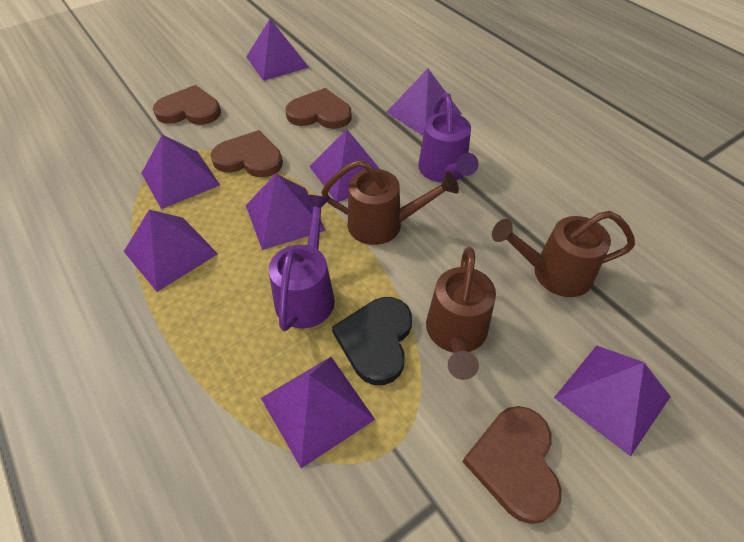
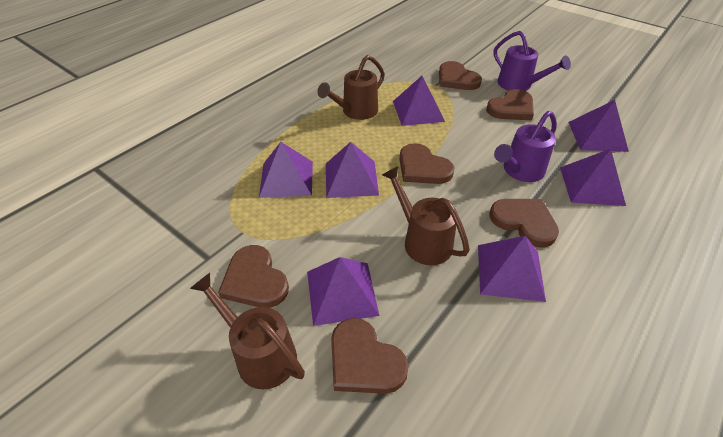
black heart: 1 -> 0
brown heart: 4 -> 6
purple pyramid: 8 -> 7

